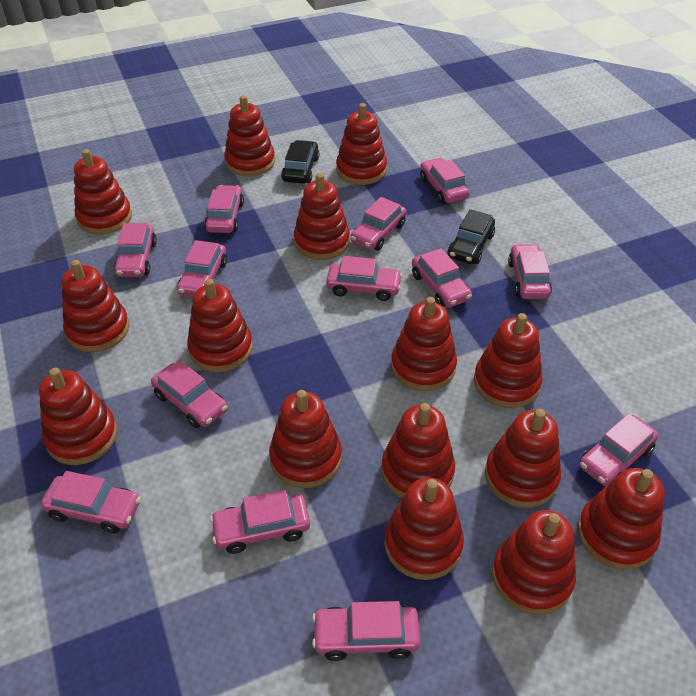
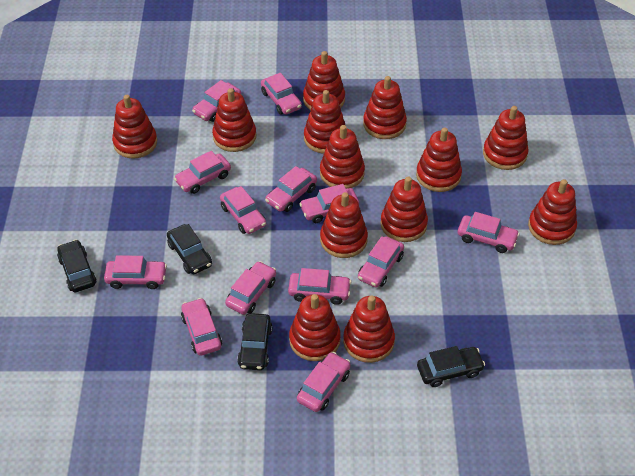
black car: 2 -> 4
red stacking toy: 15 -> 13

